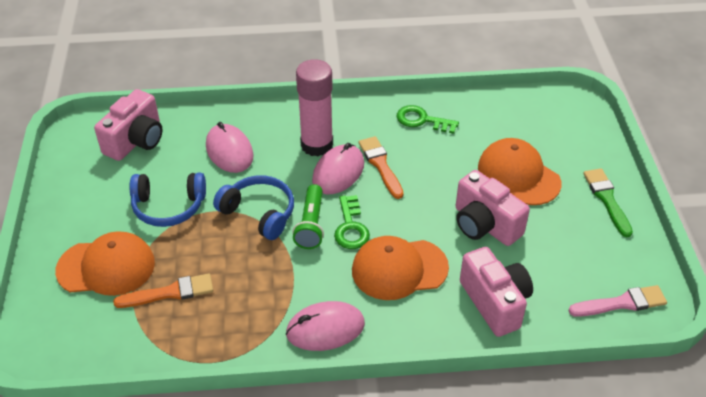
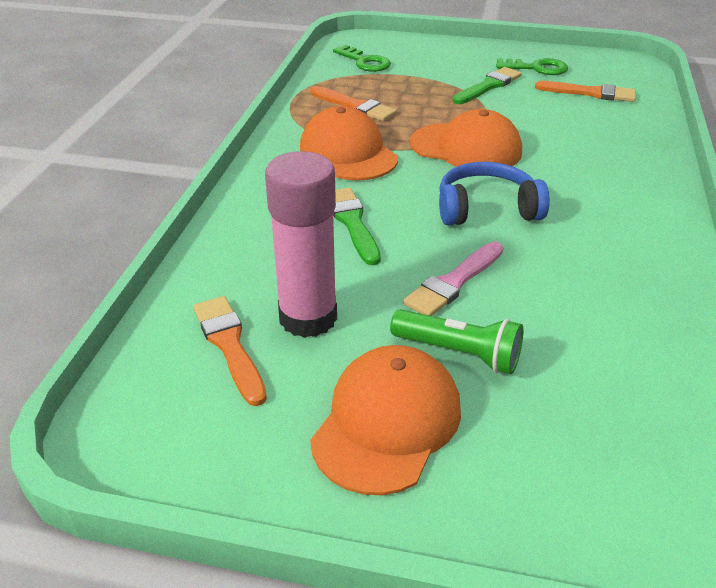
blue headphones: 2 -> 1
green brush: 1 -> 2
orange brush: 2 -> 3
pink camera: 3 -> 0
pink mouse: 3 -> 0

